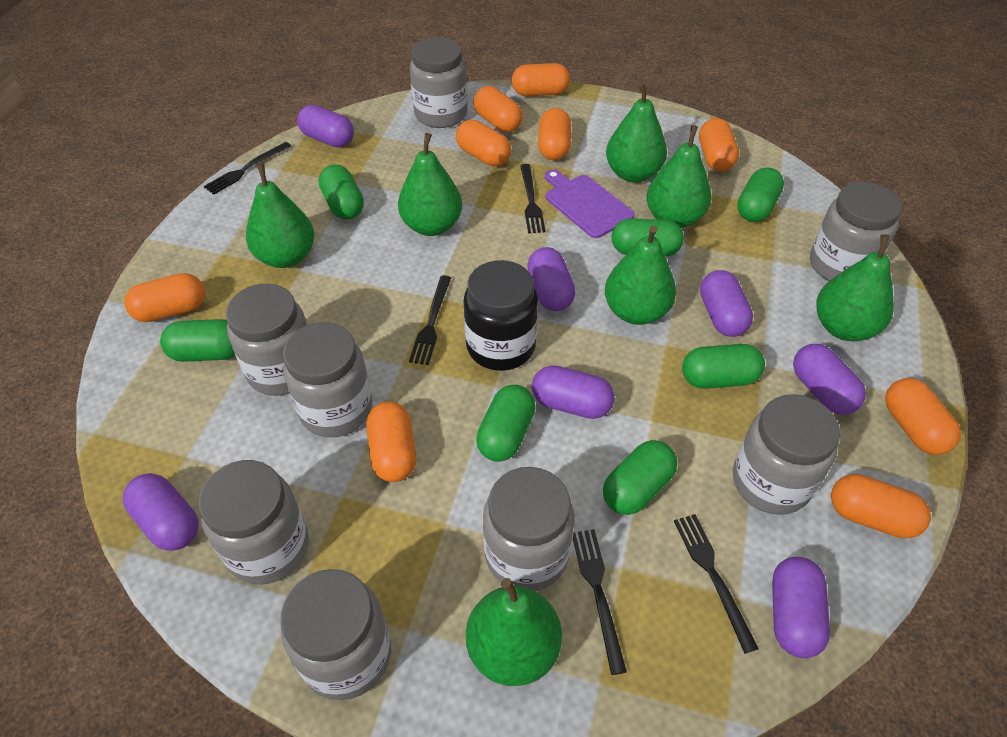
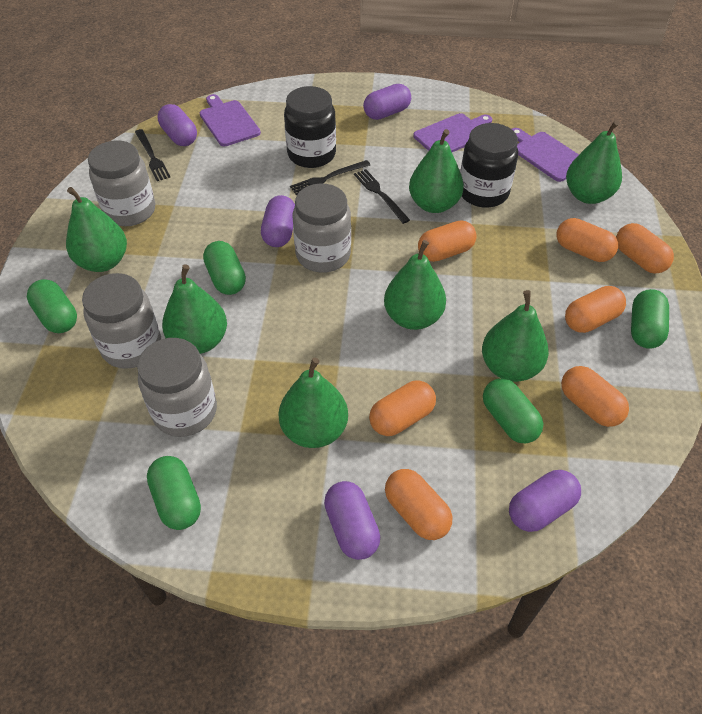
black fork: 5 -> 3
black jar: 1 -> 2
green capsule: 7 -> 5
grey jar: 8 -> 4
orange capsule: 9 -> 7
purple capsule: 7 -> 5
purple cutting board: 1 -> 3

